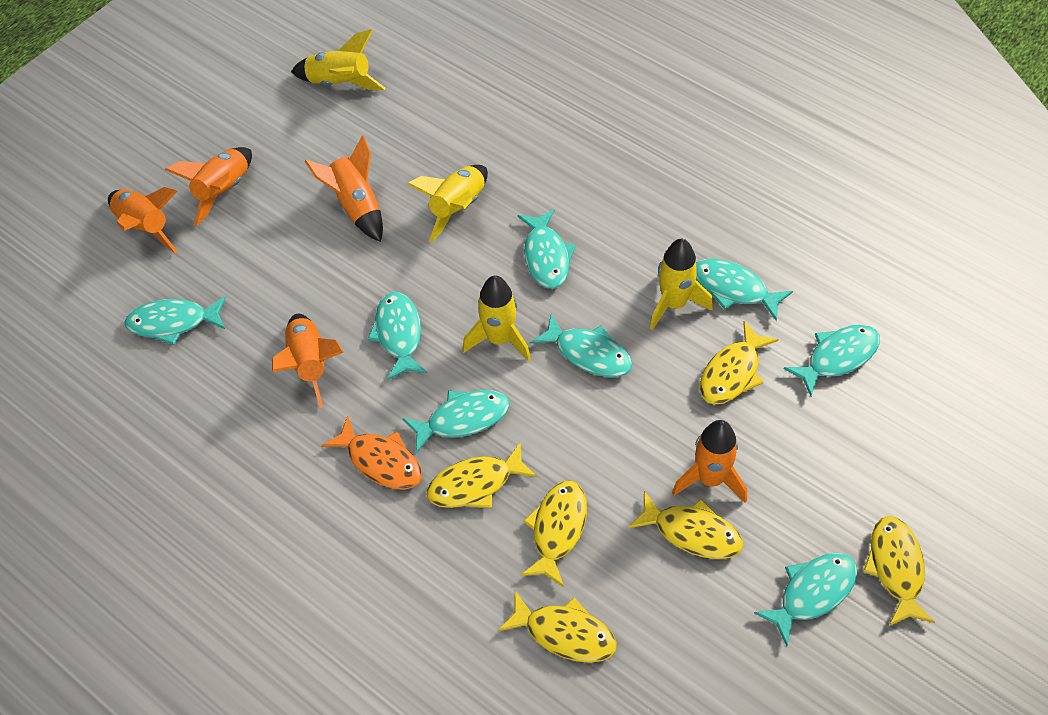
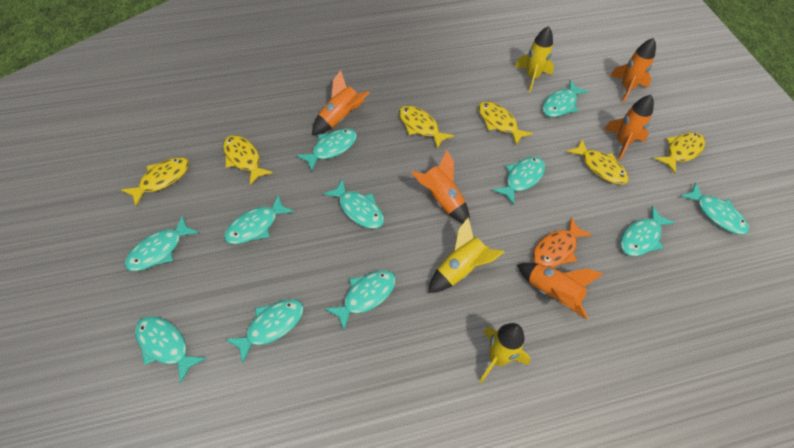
turquoise fish: 8 -> 11
yellow rocket: 4 -> 3

